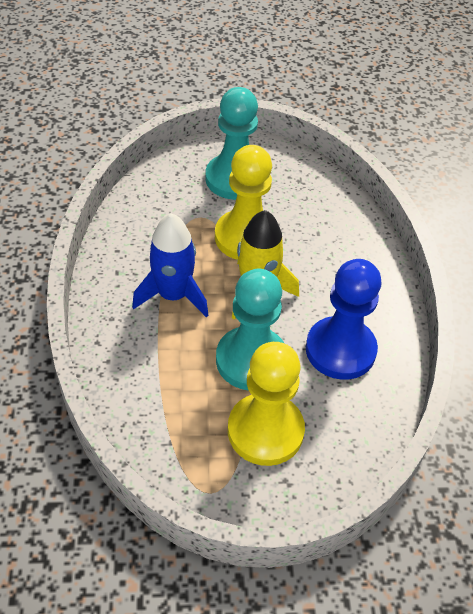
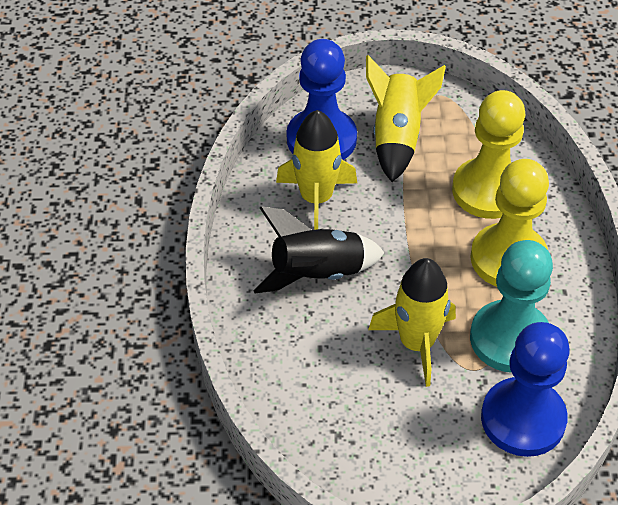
black rocket: 0 -> 1
blue pawn: 1 -> 2
blue rocket: 1 -> 0
turquoise pawn: 2 -> 1
yellow rocket: 1 -> 3

